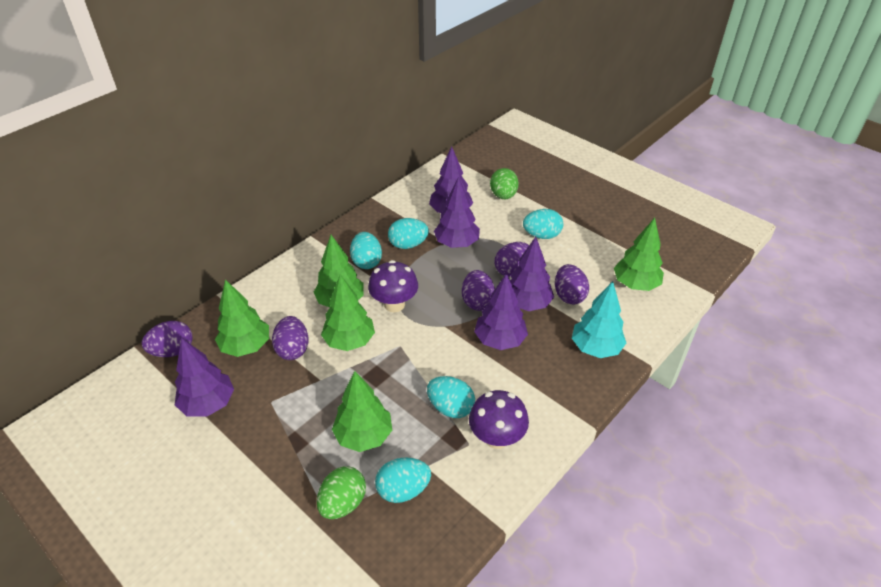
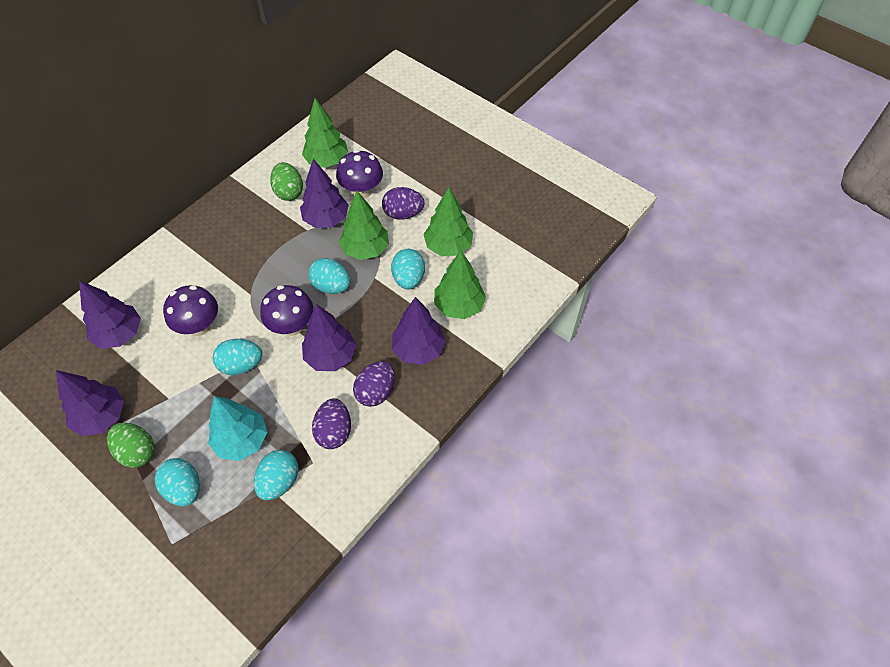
green tree: 5 -> 4
purple egg: 5 -> 3
purple mushroom: 2 -> 3

